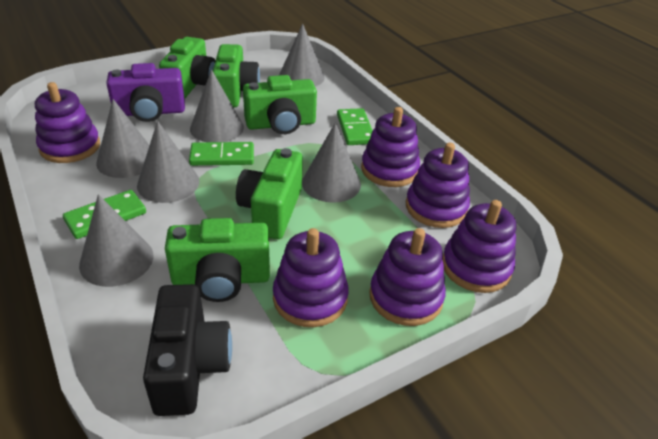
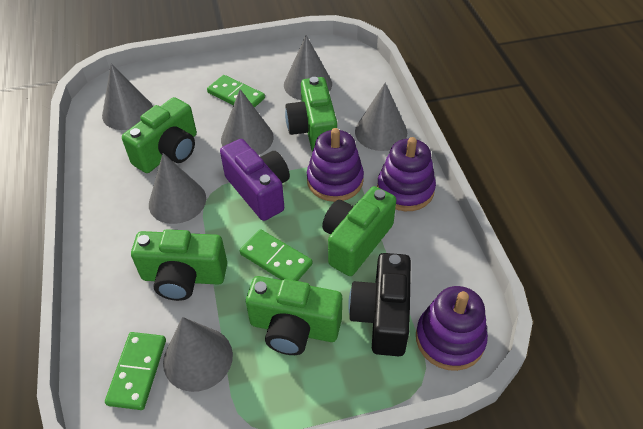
purple stacking toy: 6 -> 3

